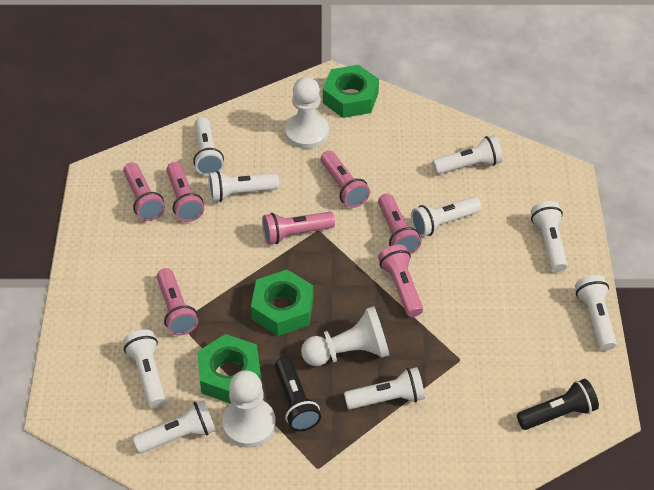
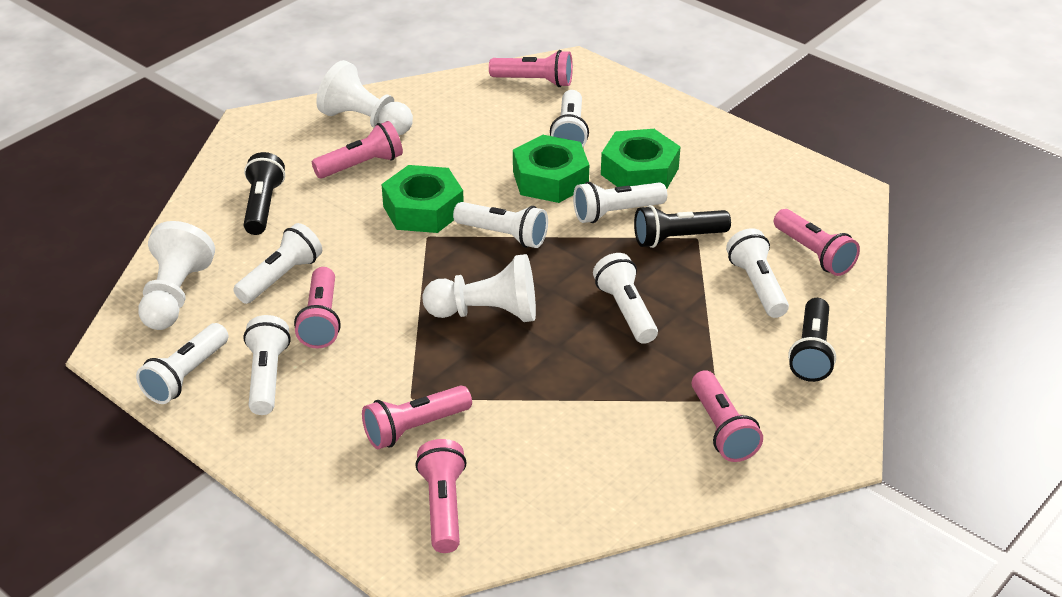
black flashlight: 2 -> 3
white flashlight: 9 -> 8

